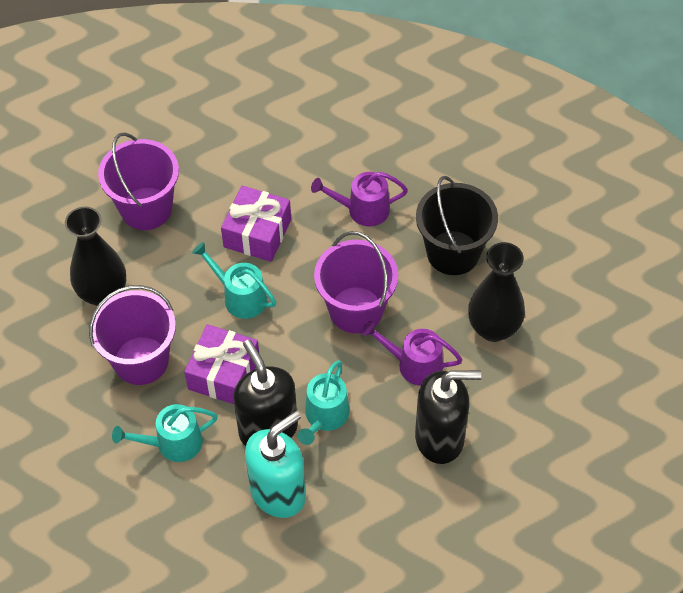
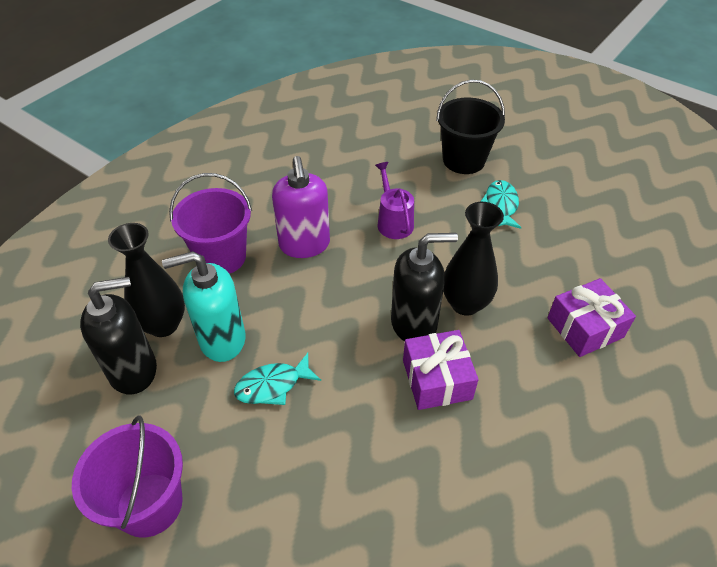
purple bucket: 3 -> 2
purple soap dispenser: 0 -> 1
purple watering can: 2 -> 1
turquoise fish: 0 -> 2
turquoise watering can: 3 -> 0

